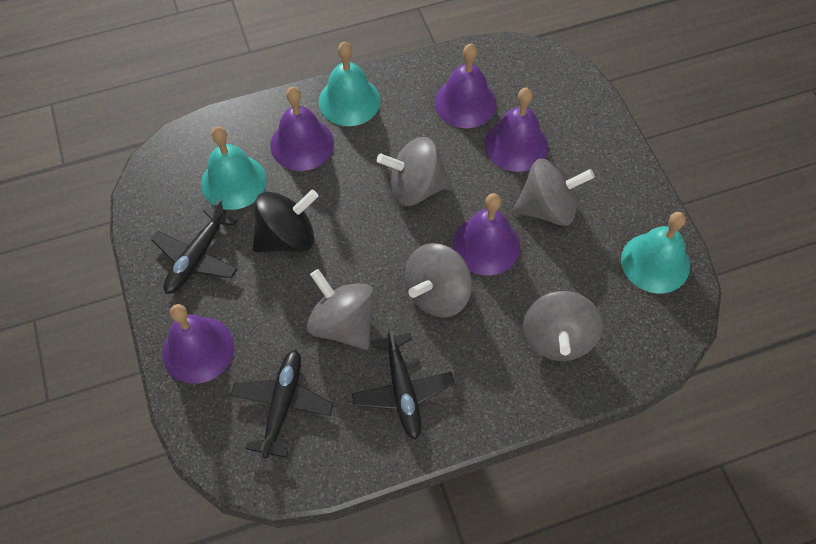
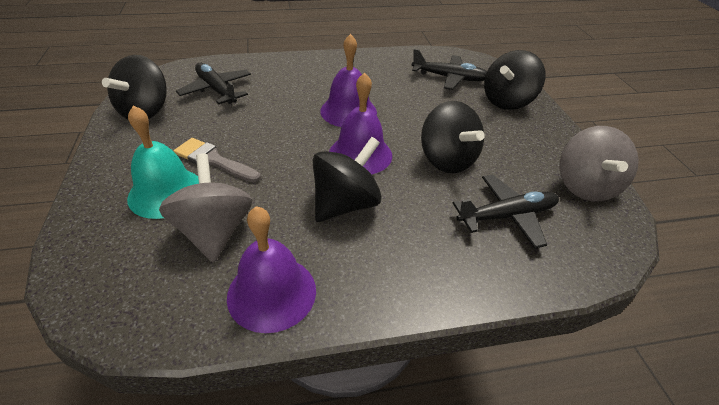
black spinning top: 1 -> 4
grey brush: 0 -> 1
grey spinning top: 5 -> 2
purple bell: 5 -> 3
turquoise bell: 3 -> 1

